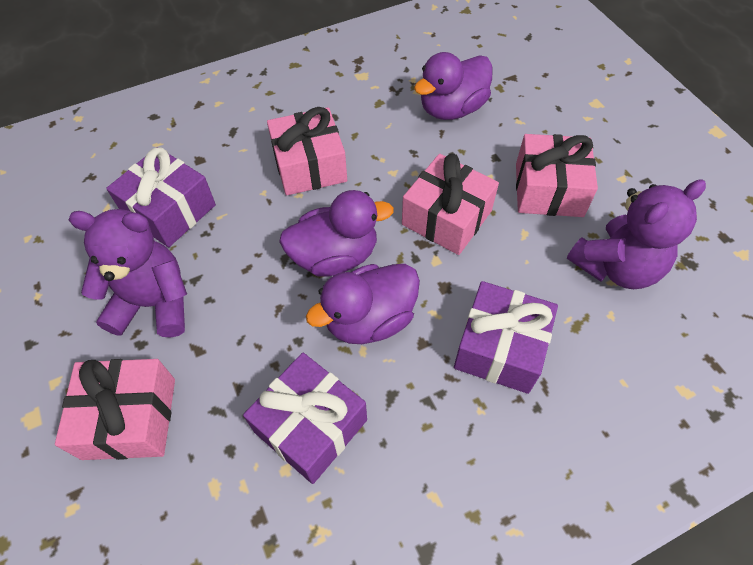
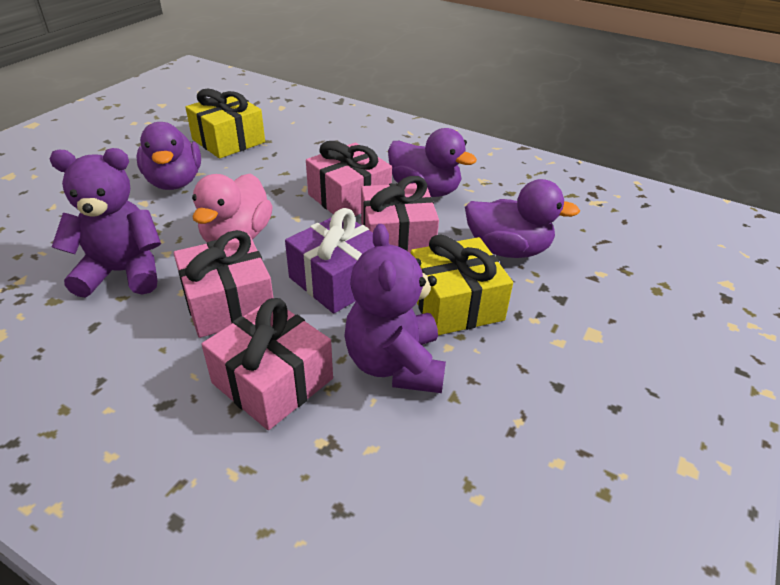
pink duck: 0 -> 1
purple gift: 3 -> 1
yellow gift: 0 -> 2

